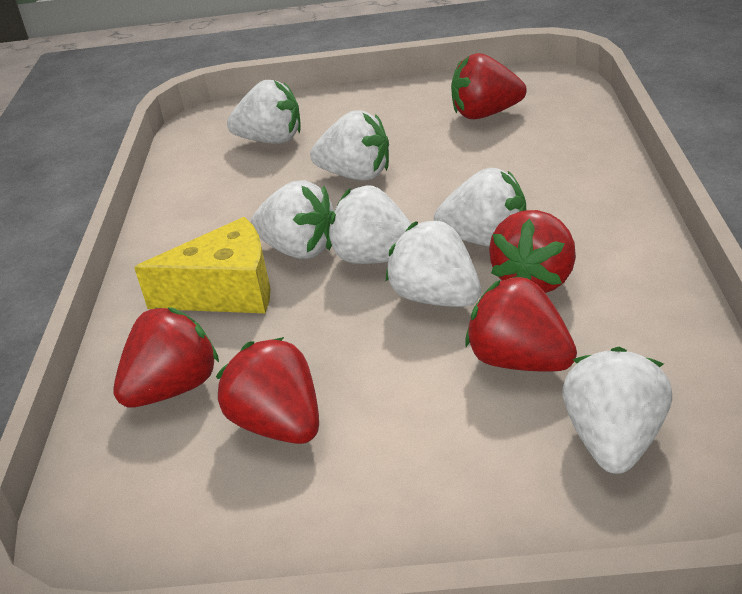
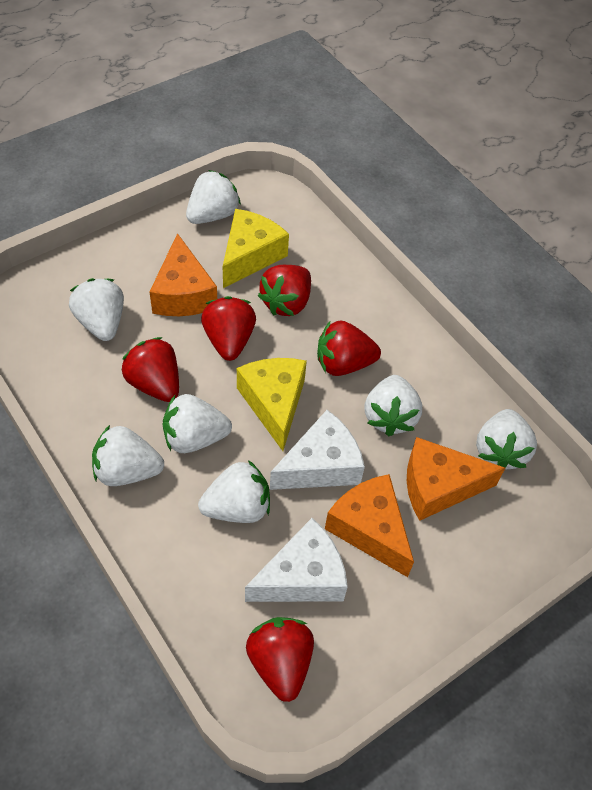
orange cheese: 0 -> 3
white cheese: 0 -> 2
yellow cheese: 1 -> 2

